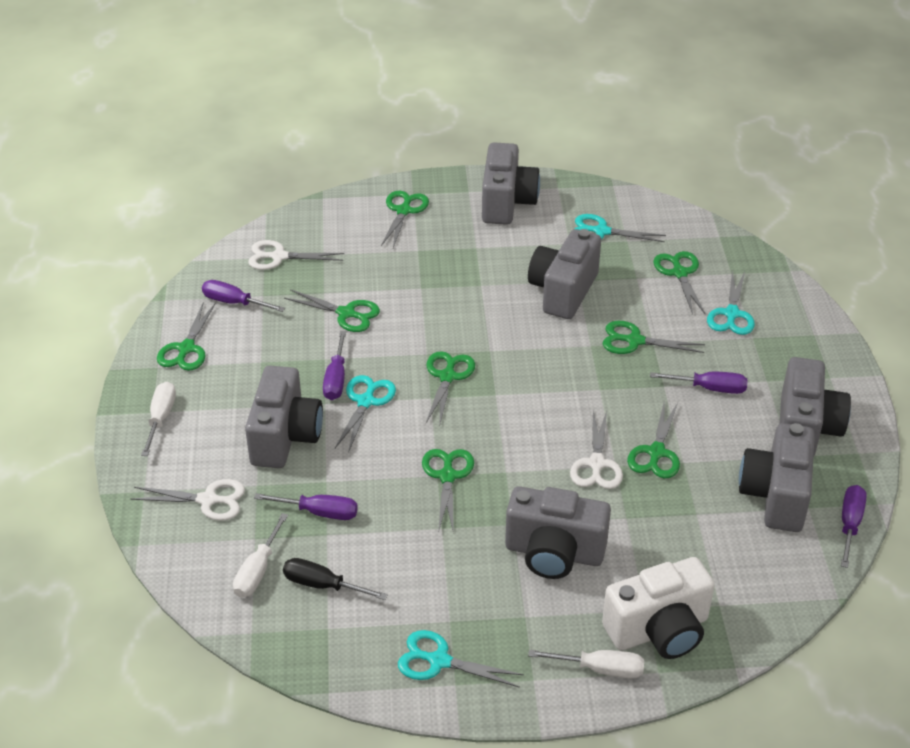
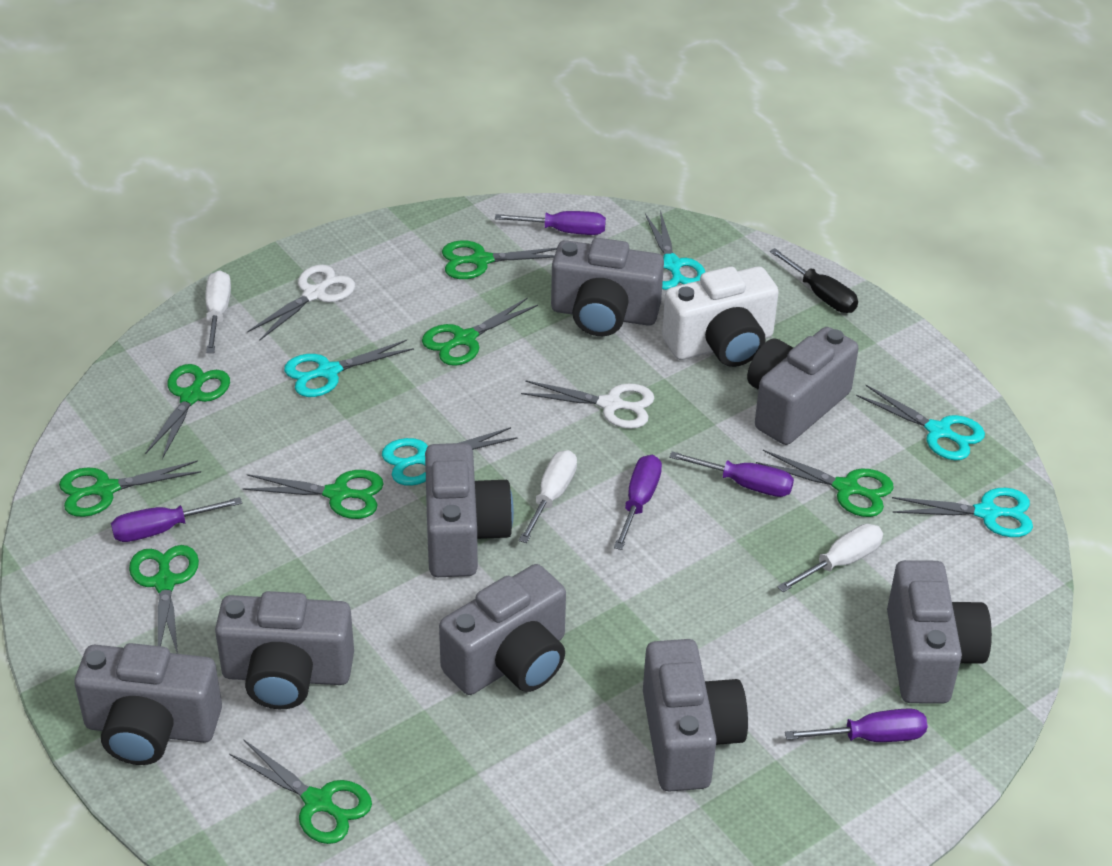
grey camera: 6 -> 8
turquoise scissors: 4 -> 5
white scissors: 3 -> 2

